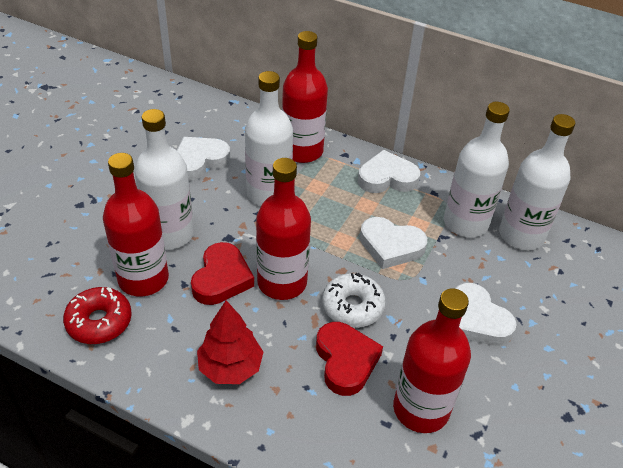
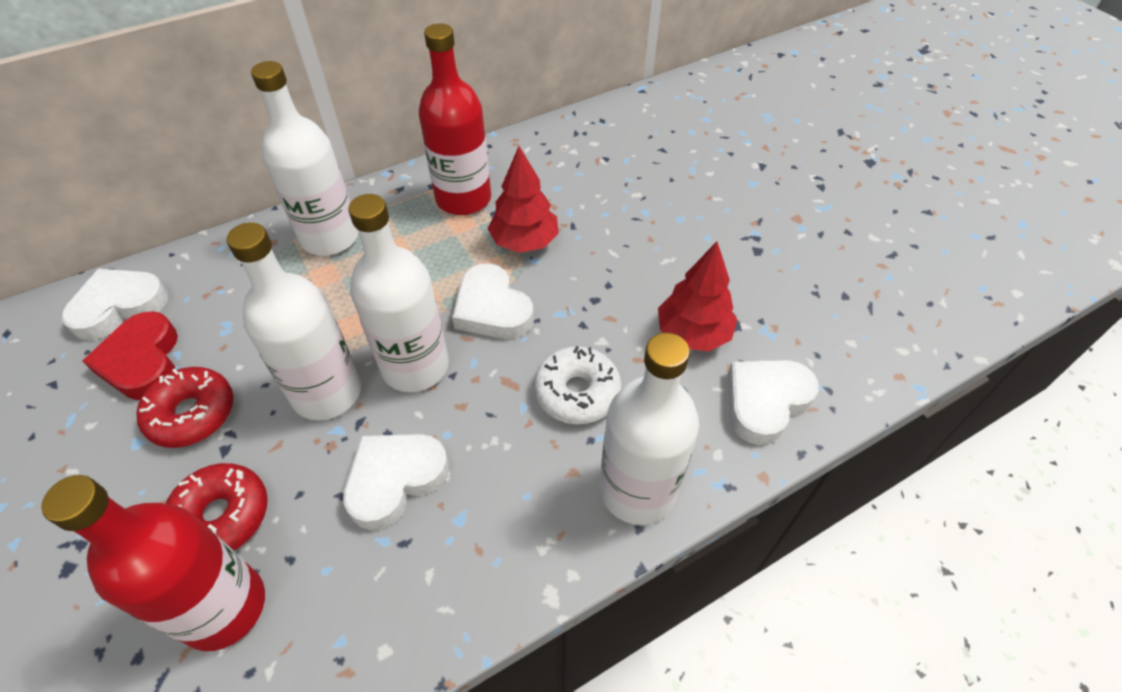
red bottle: 4 -> 2
red donut: 1 -> 2
red heart: 2 -> 1
red tree: 1 -> 2

